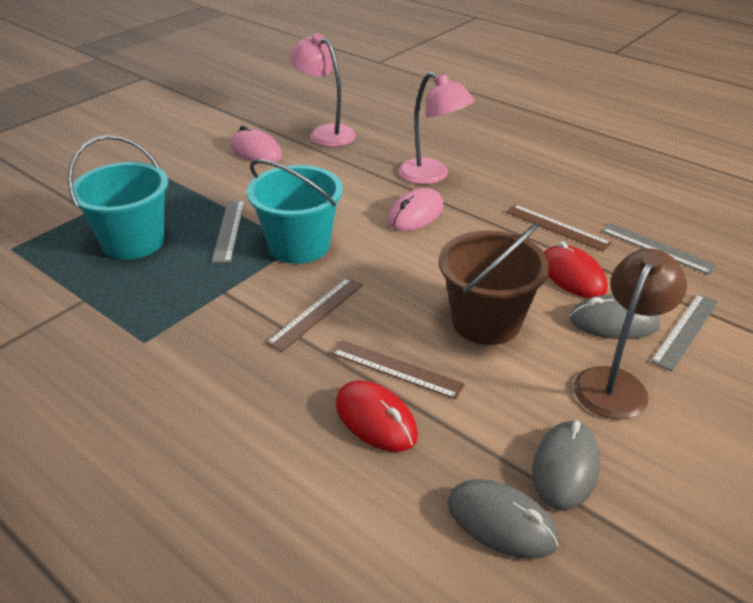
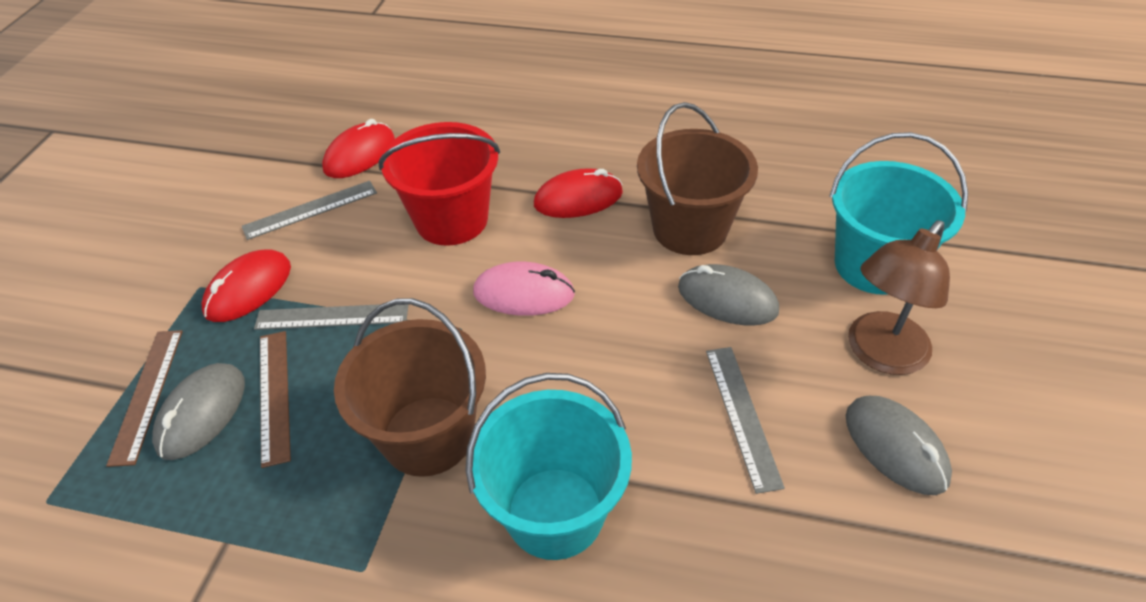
brown bucket: 1 -> 2
brown ruler: 3 -> 2
pink lamp: 2 -> 0
pink mouse: 2 -> 1
red bucket: 0 -> 1
red mouse: 2 -> 3

